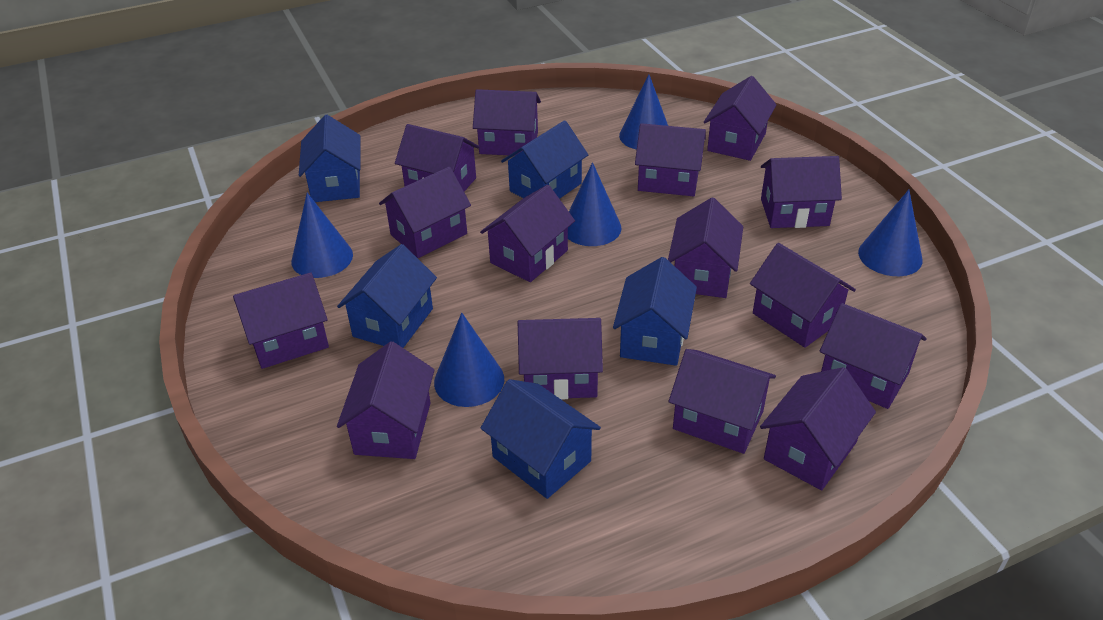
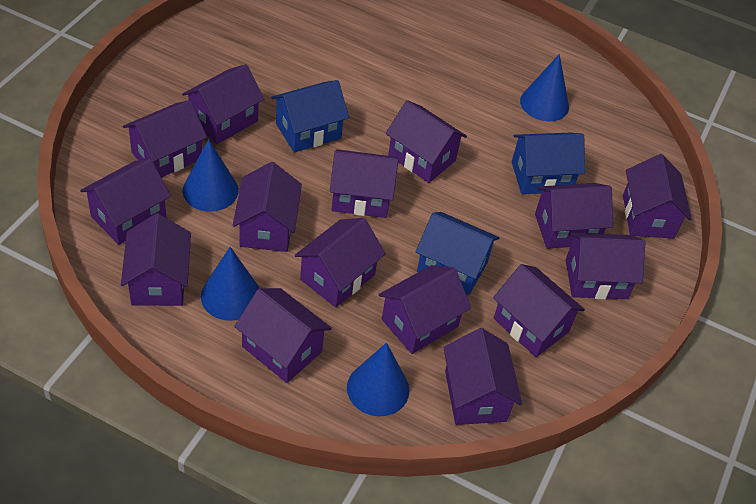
blue cone: 5 -> 4
blue house: 5 -> 3

